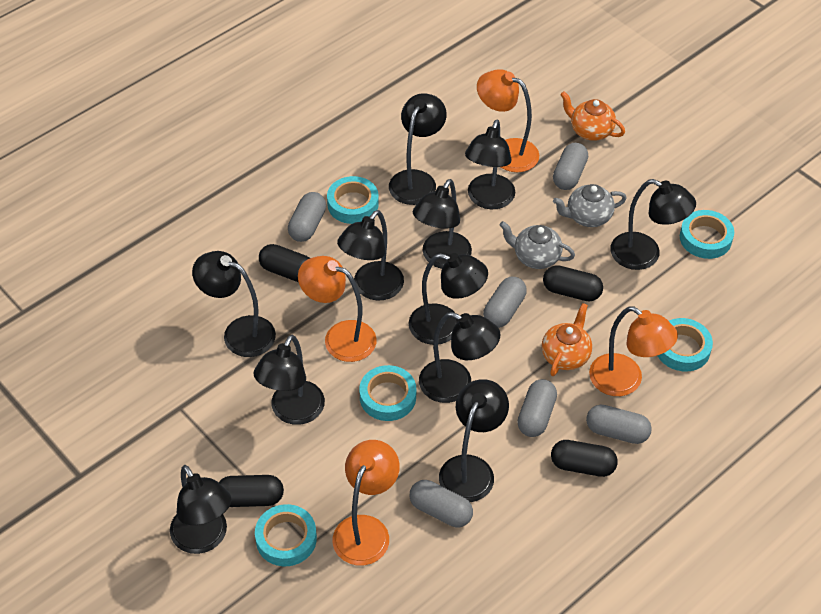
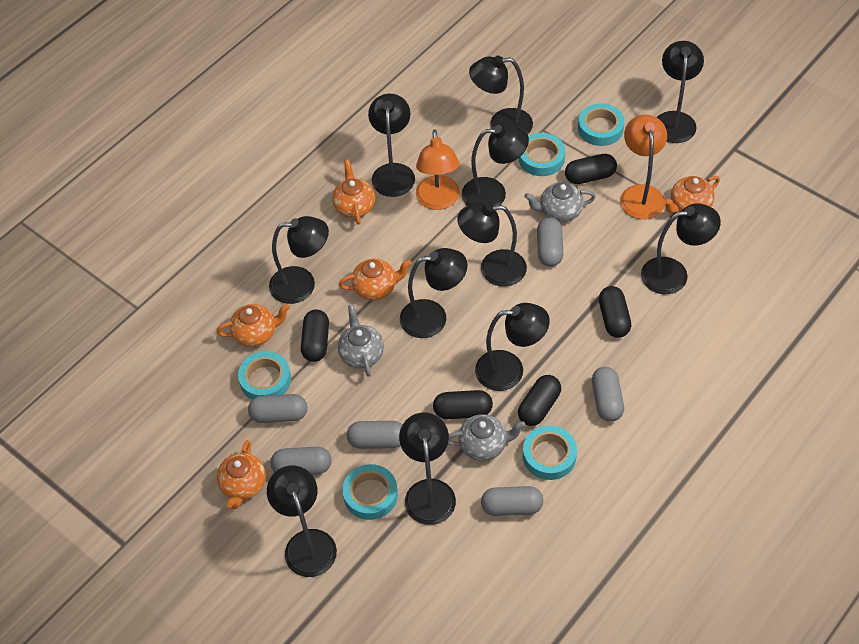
black capsule: 4 -> 5
grey teapot: 2 -> 3
orange lamp: 4 -> 2
orange teapot: 2 -> 5

